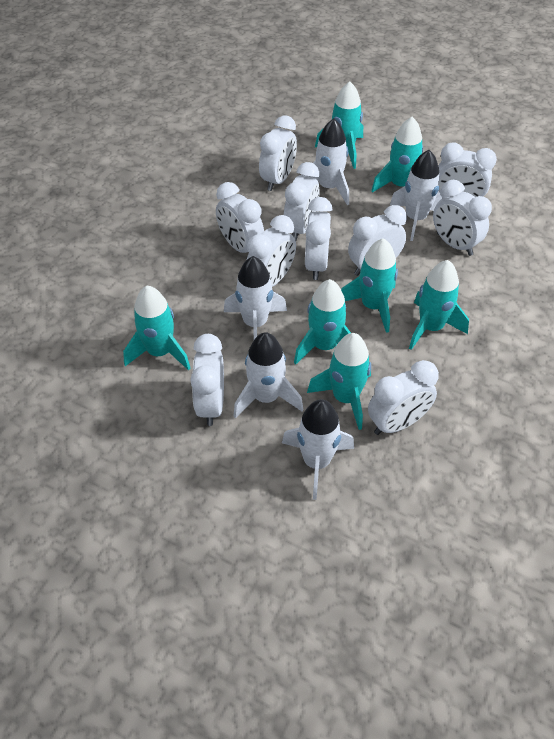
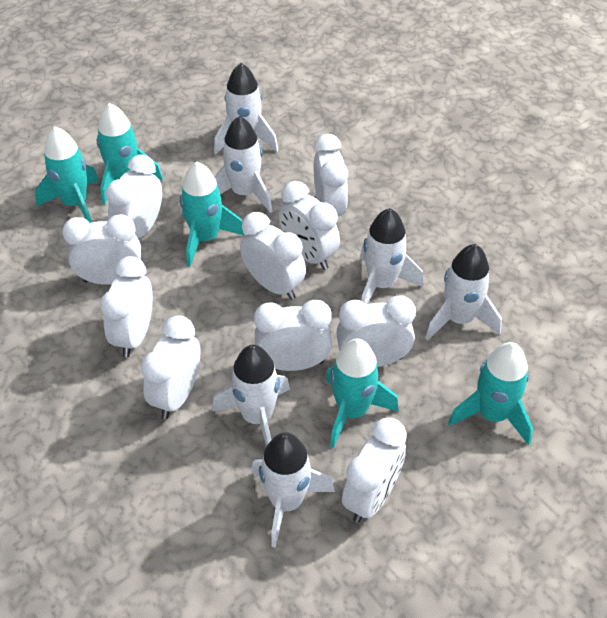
turquoise rocket: 7 -> 5
white rocket: 5 -> 6

